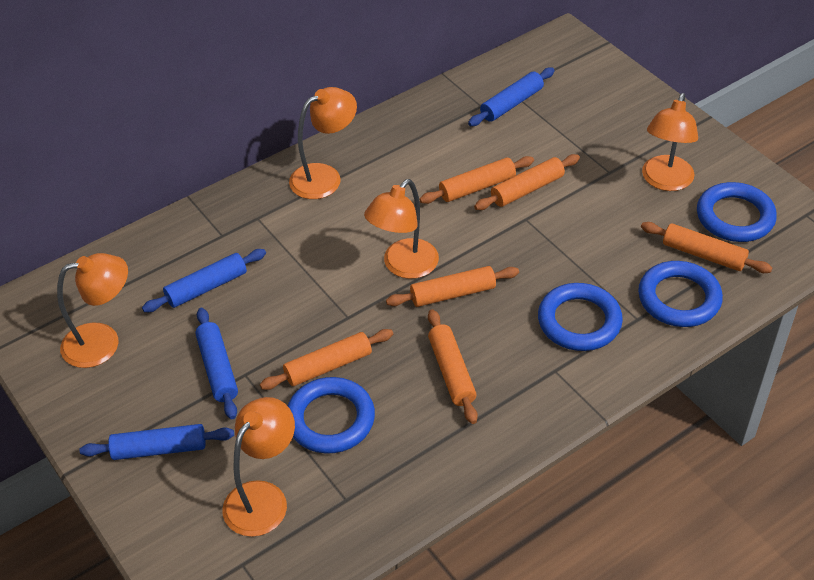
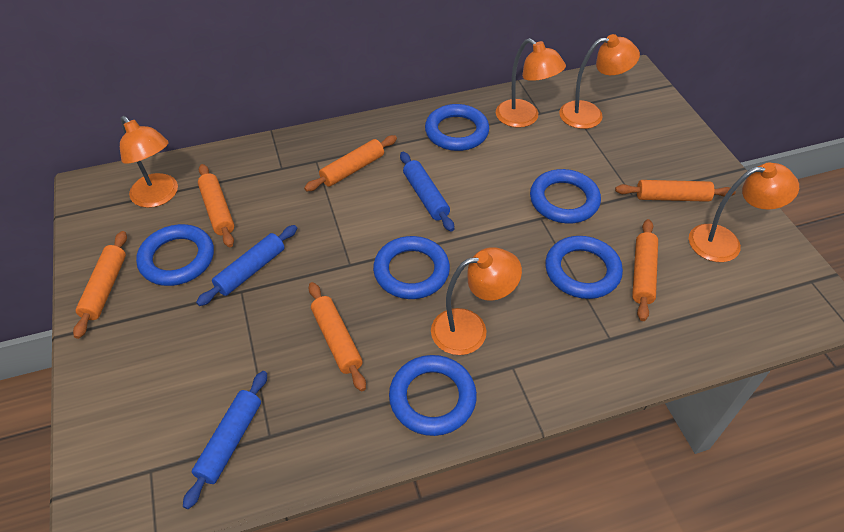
blue ring: 4 -> 6
blue rolling pin: 4 -> 3

